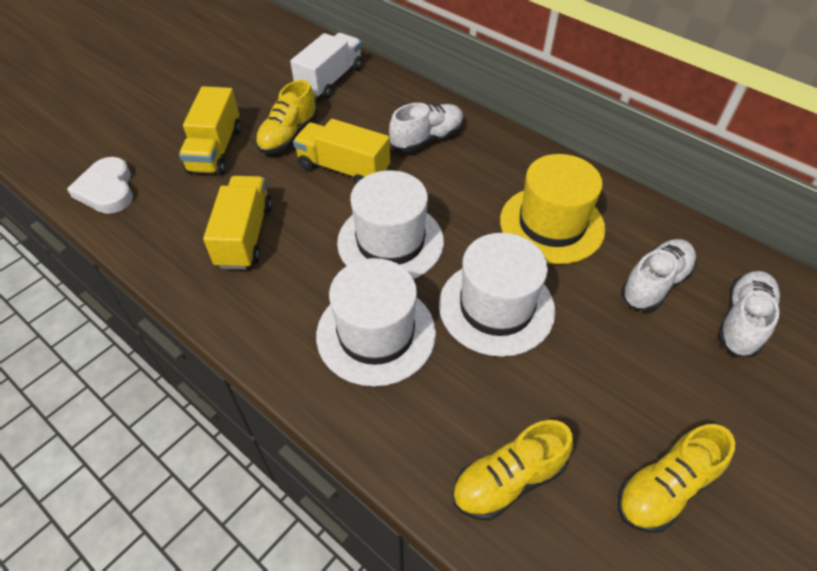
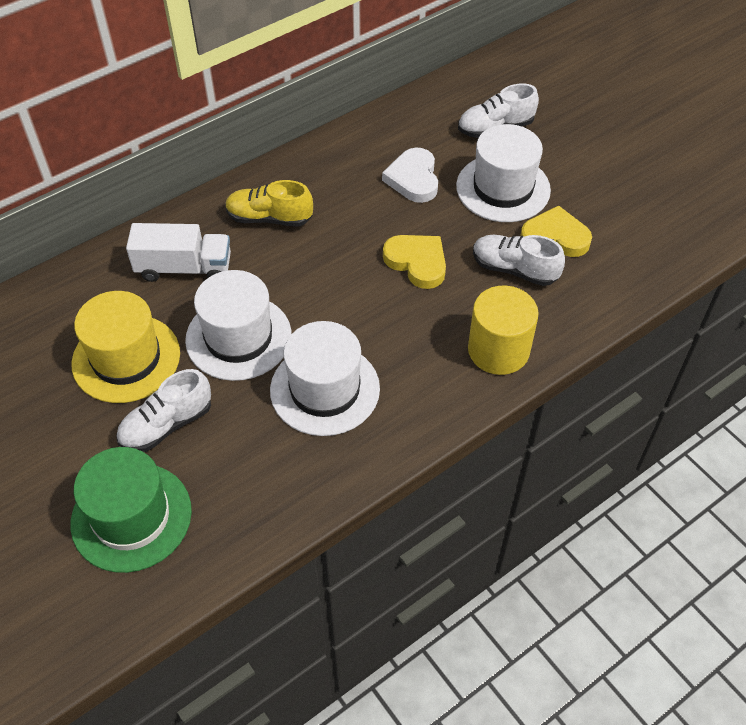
green hat: 0 -> 1
yellow cylinder: 0 -> 1
yellow heart: 0 -> 2
yellow shoe: 3 -> 1
yellow truck: 3 -> 0

